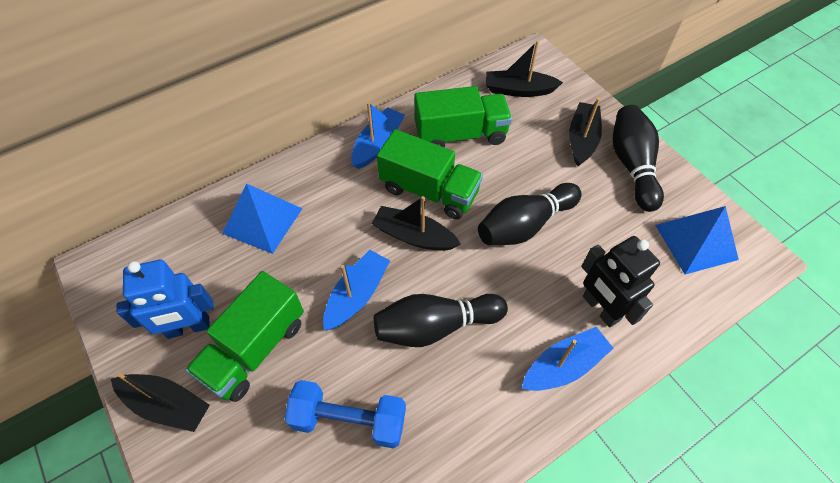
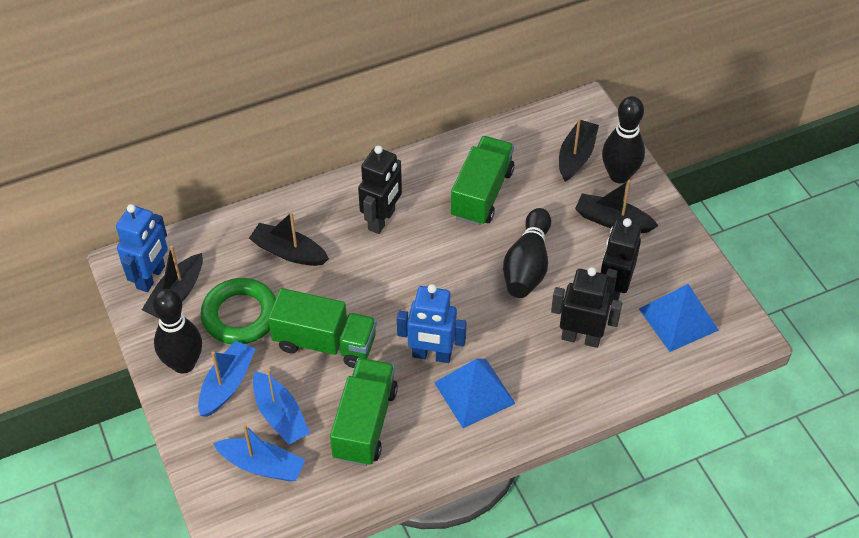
black robot: 1 -> 3
blue dumbbell: 1 -> 0
blue robot: 1 -> 2
green ring: 0 -> 1

